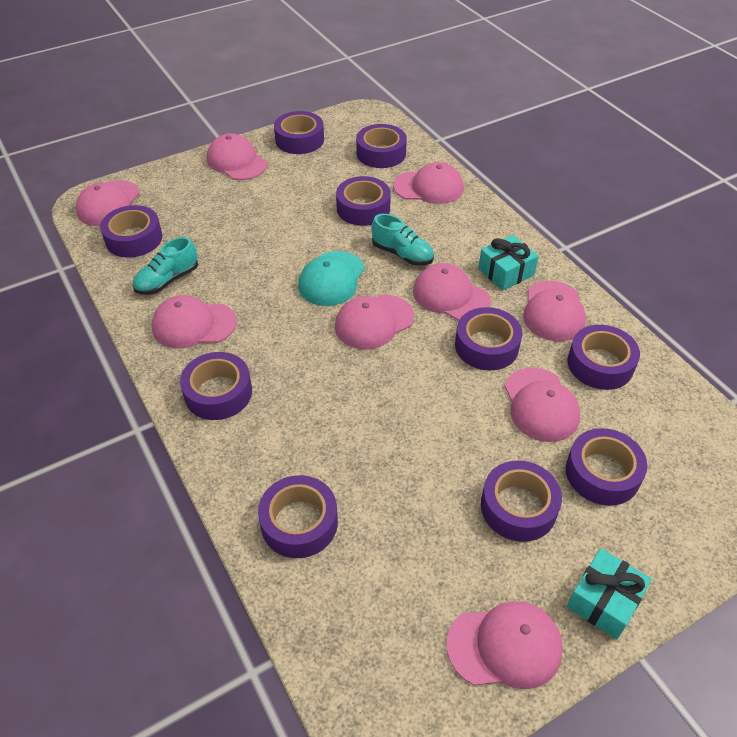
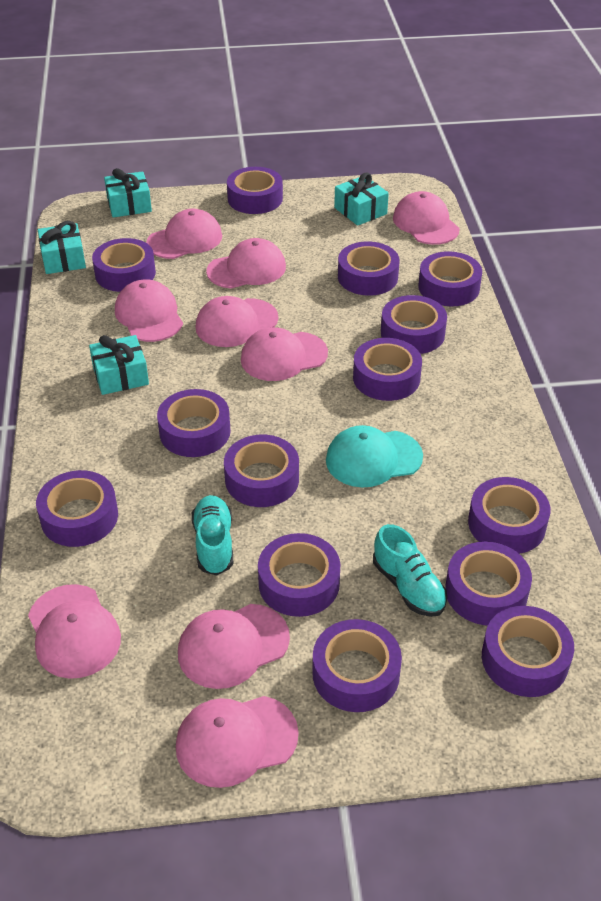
purple tape: 10 -> 14
turquoise gift: 2 -> 4

